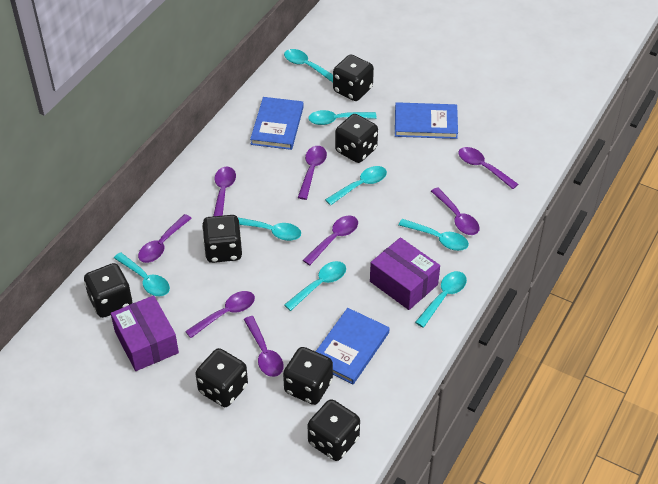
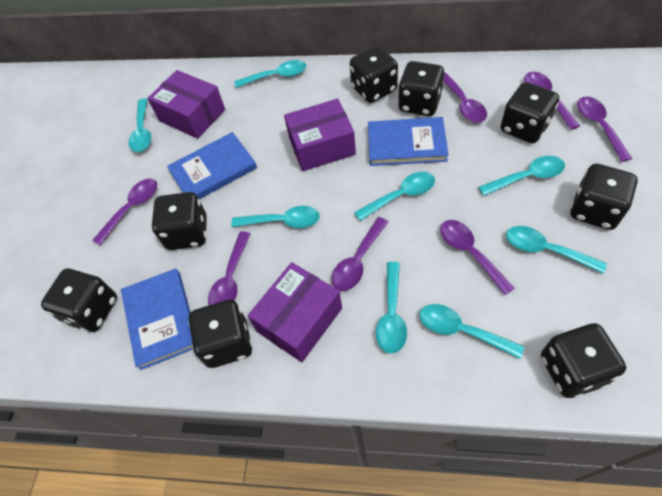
black dice: 7 -> 8
purple box: 2 -> 3
purple spoon: 8 -> 7

